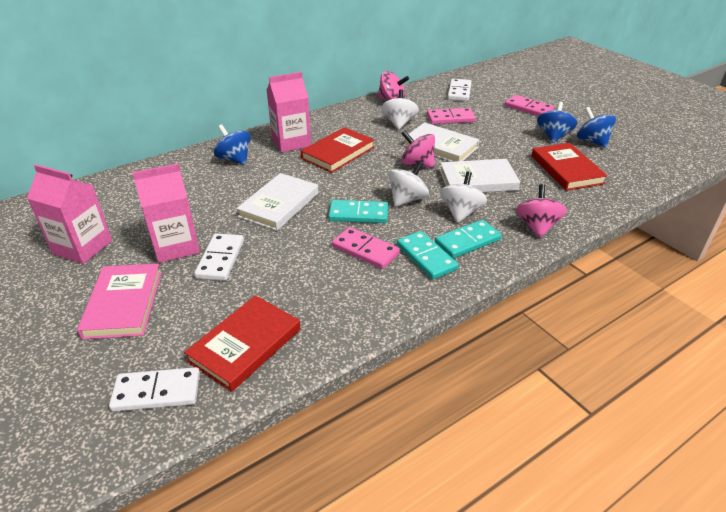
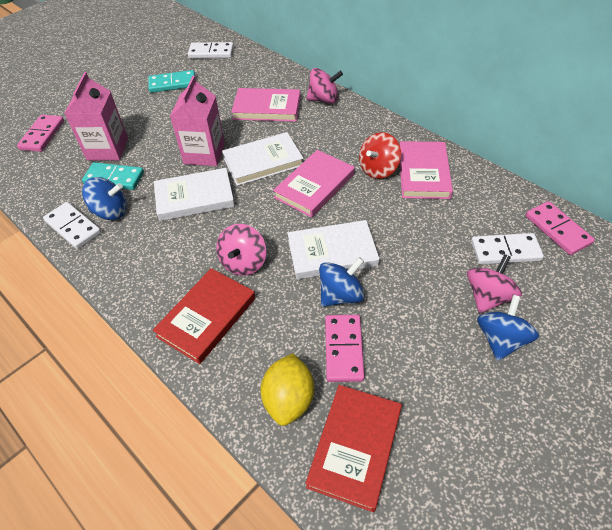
pink book: 1 -> 3
pink carton: 3 -> 2
red book: 3 -> 2
red spinning top: 0 -> 1
turquoise domino: 3 -> 2
white spinning top: 3 -> 0
yellow lemon: 0 -> 1

